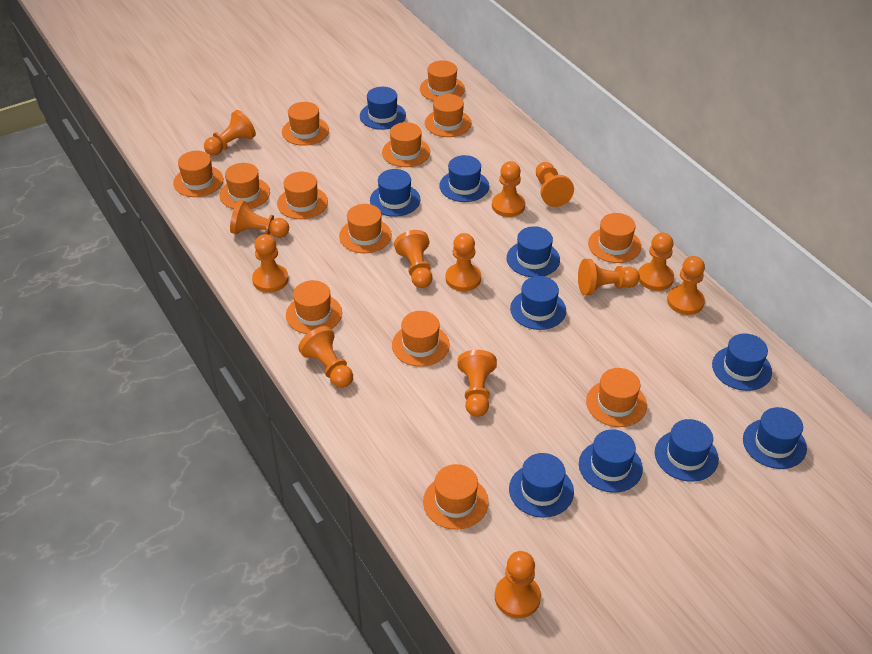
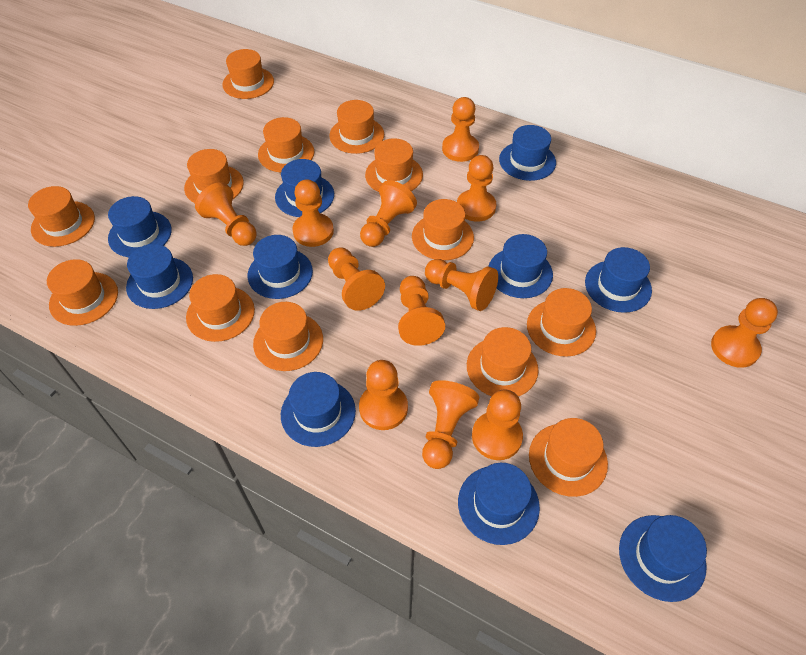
orange pawn: 13 -> 12

